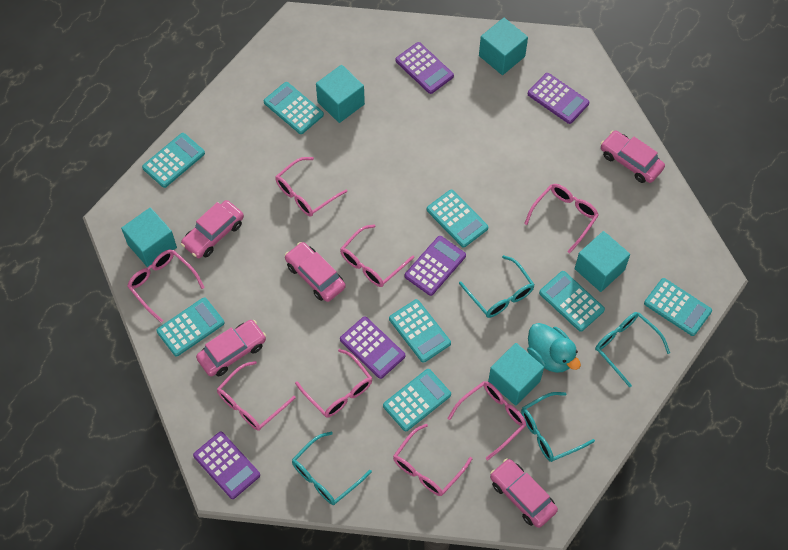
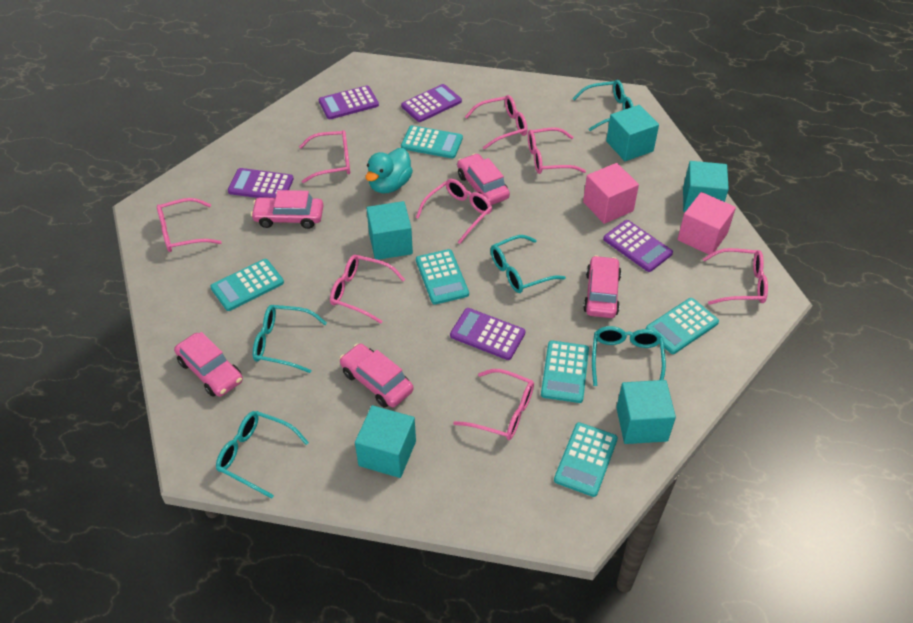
pink cube: 0 -> 2
turquoise calculator: 8 -> 6
turquoise glasses: 4 -> 5

